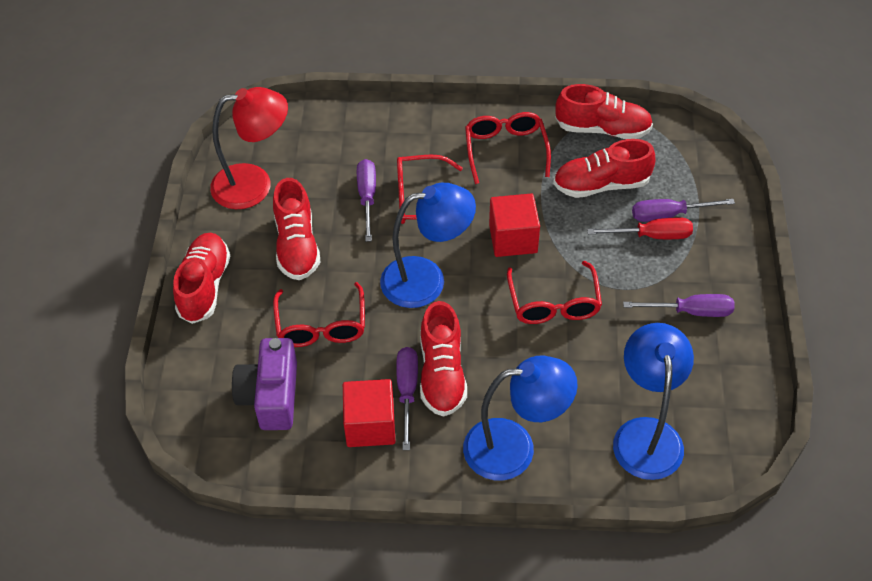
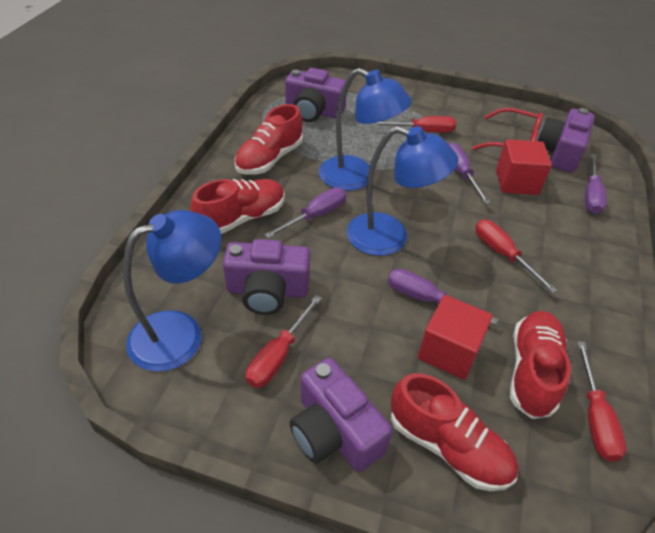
purple camera: 1 -> 4
red glasses: 4 -> 1
red lamp: 1 -> 0
red screwdriver: 1 -> 4
red shoe: 5 -> 4

